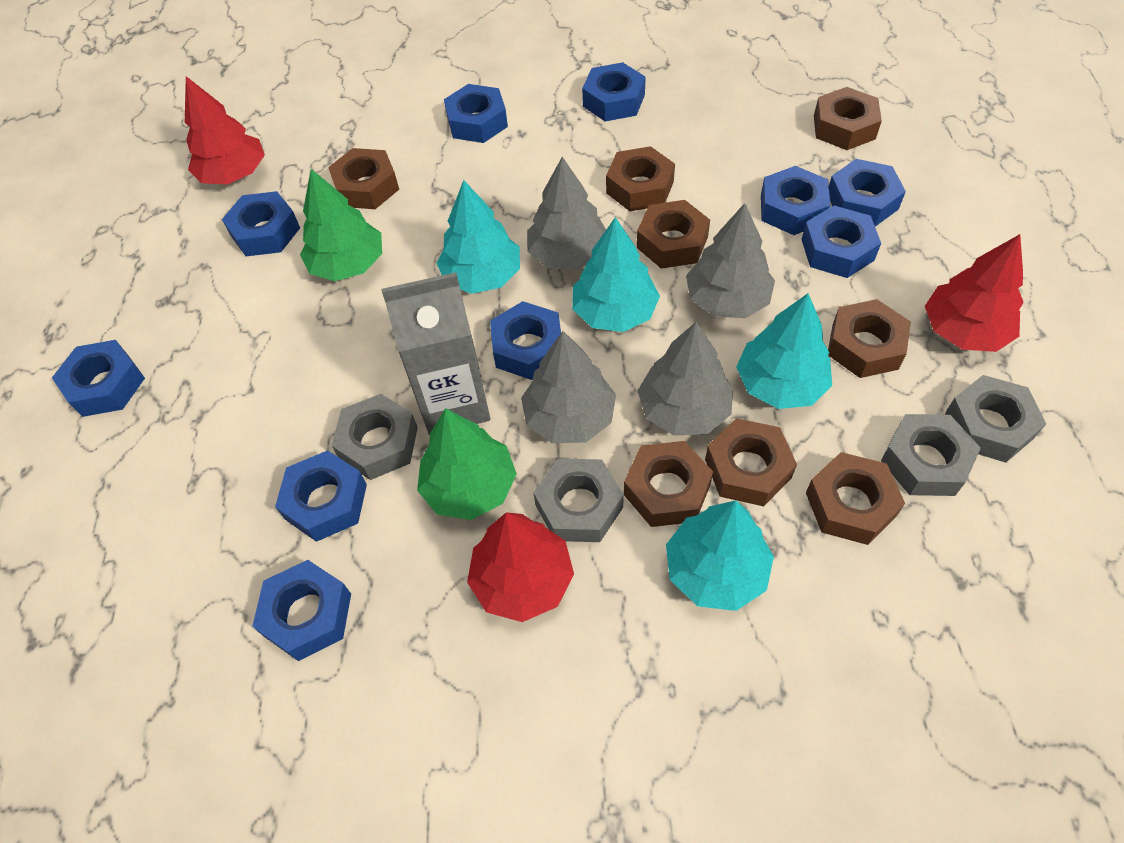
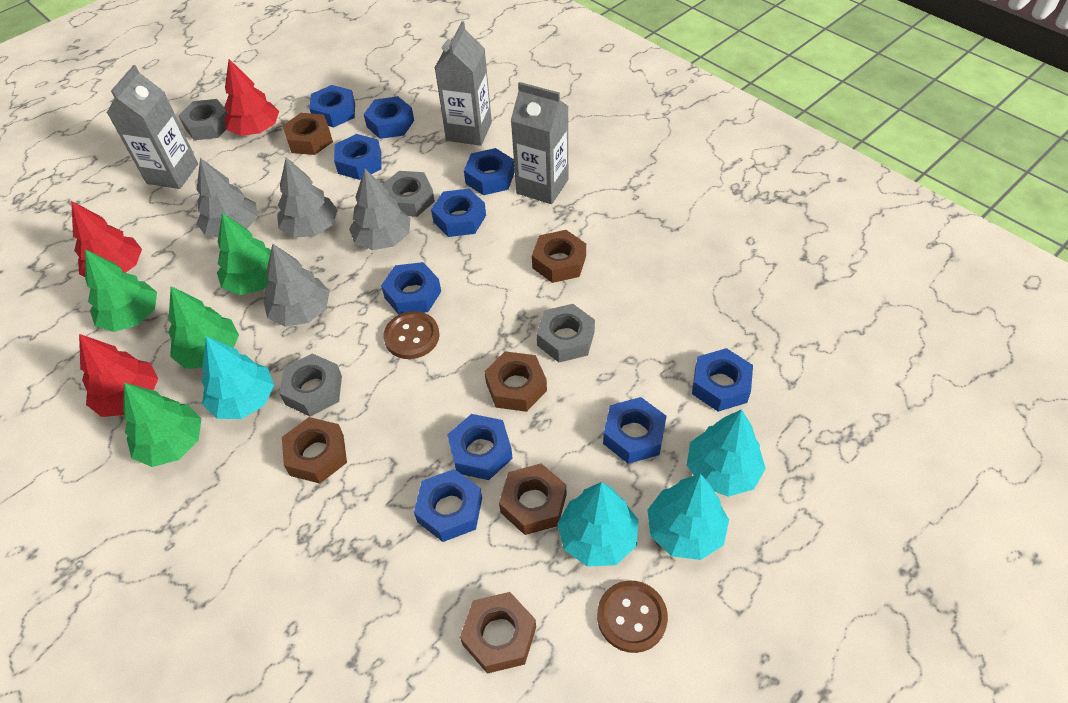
brown button: 0 -> 2
brown nut: 8 -> 6
green tree: 2 -> 4
grey carton: 1 -> 3

